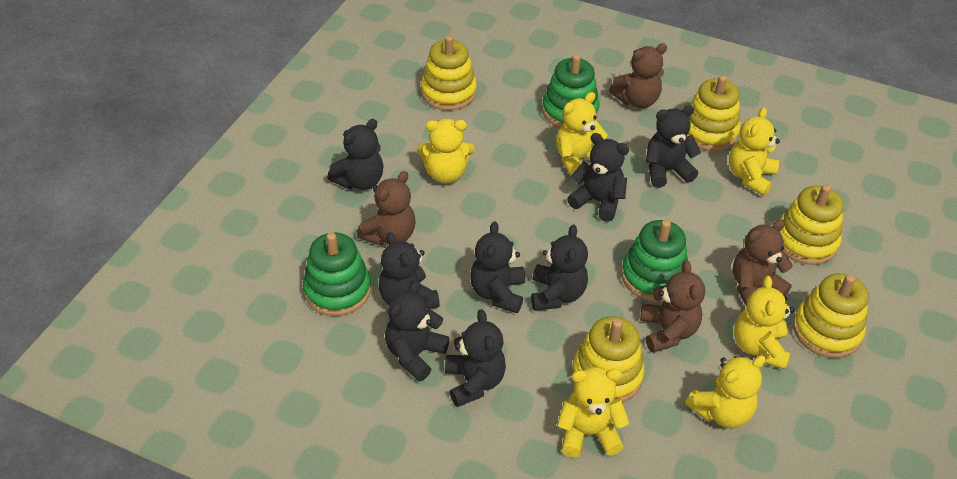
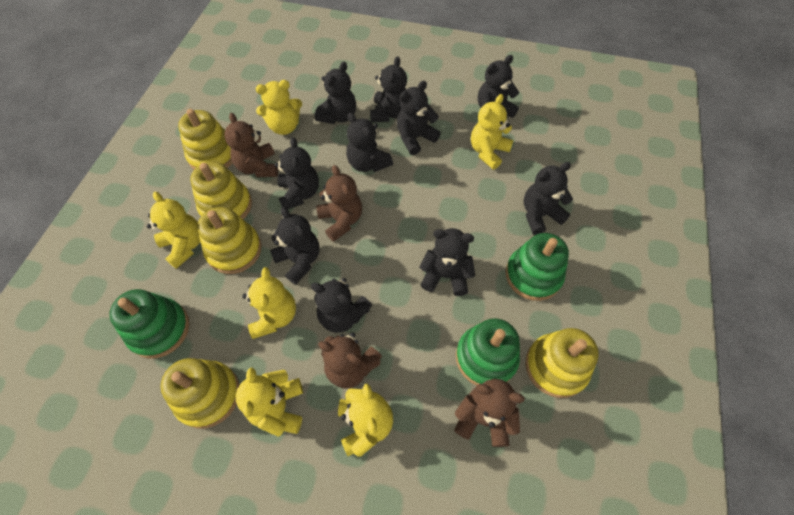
black teddy bear: 8 -> 10

